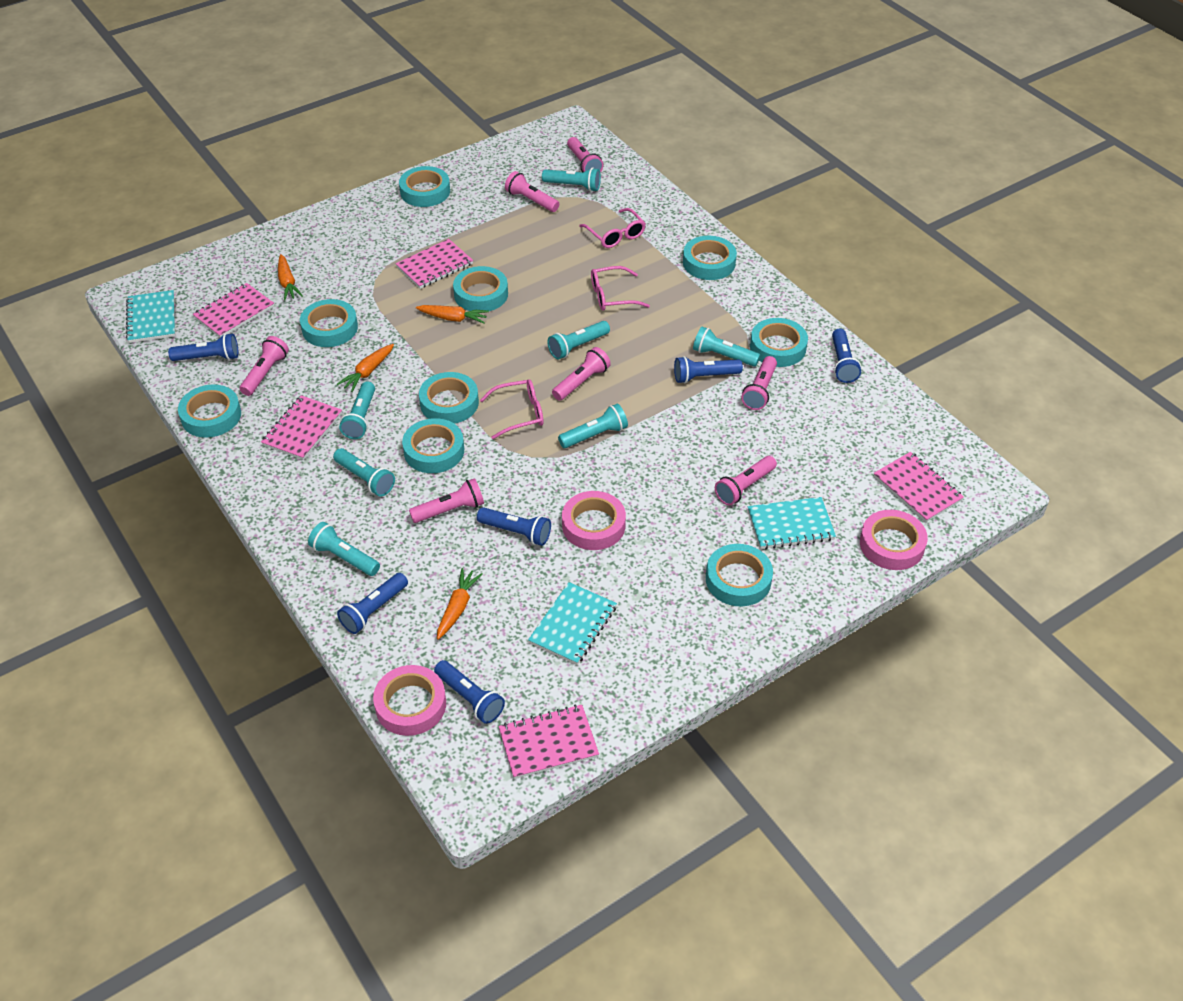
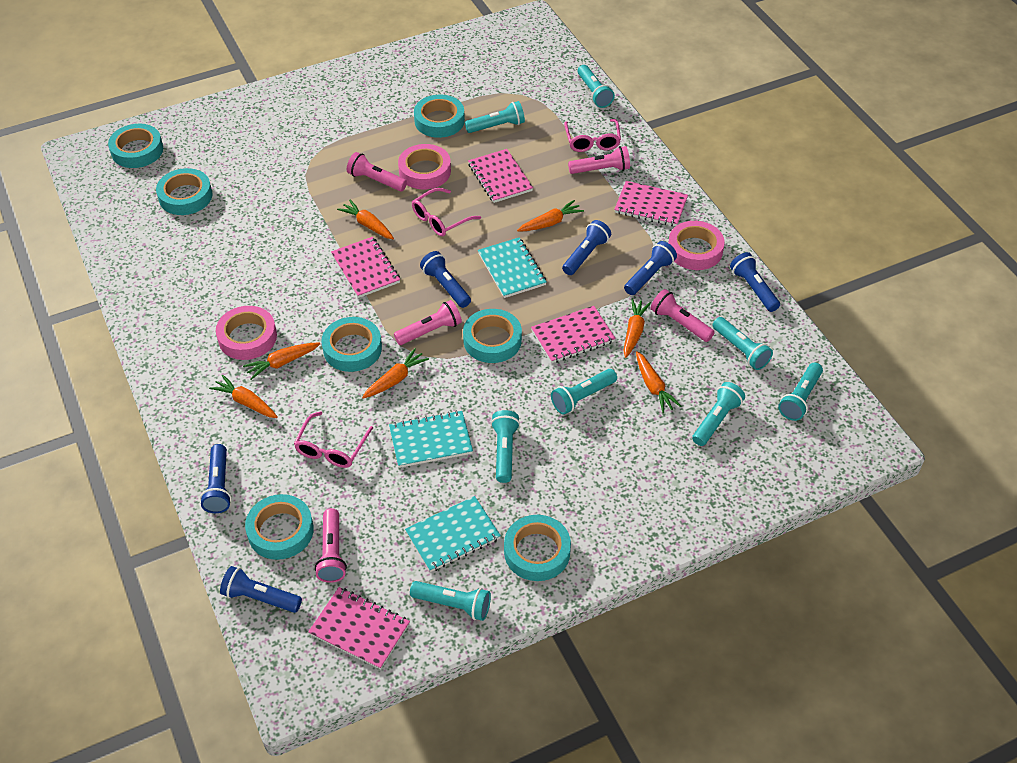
orange carrot: 4 -> 7
pink flashlight: 7 -> 5
turquoise flashlight: 7 -> 8
turquoise tape: 9 -> 7

